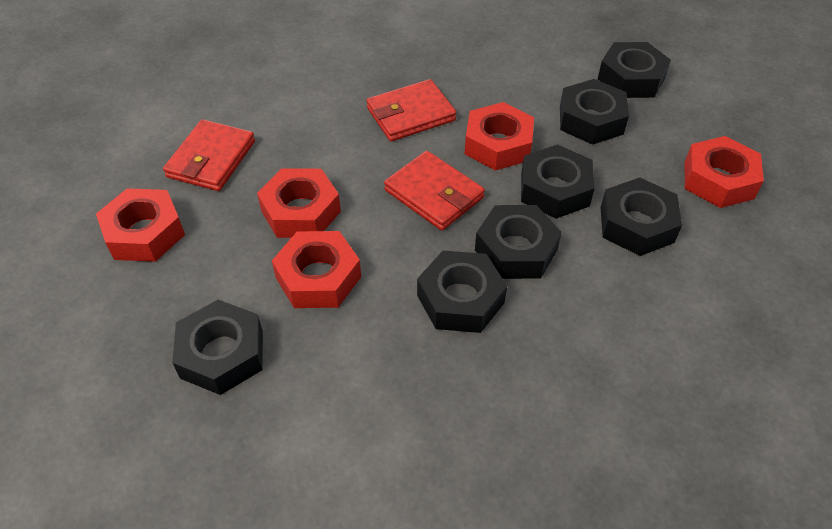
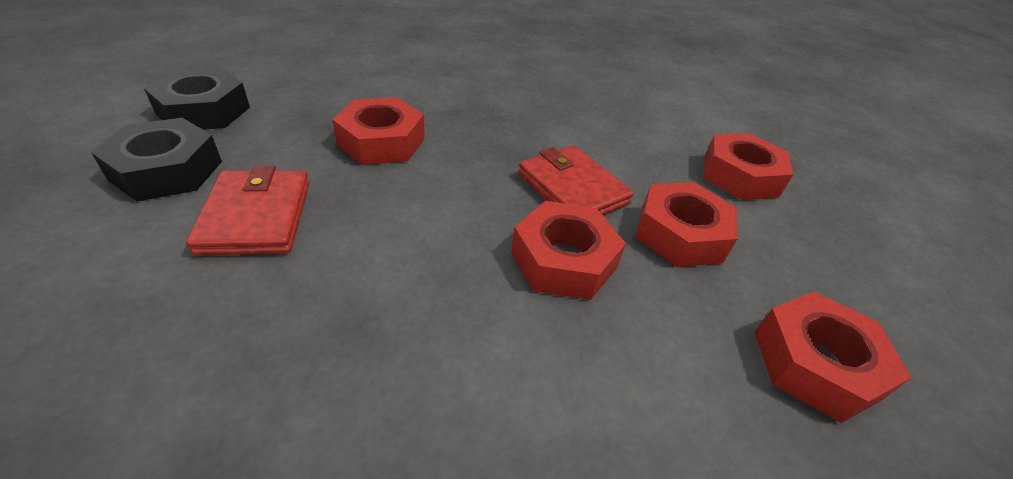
black nut: 7 -> 2
red wallet: 3 -> 2

